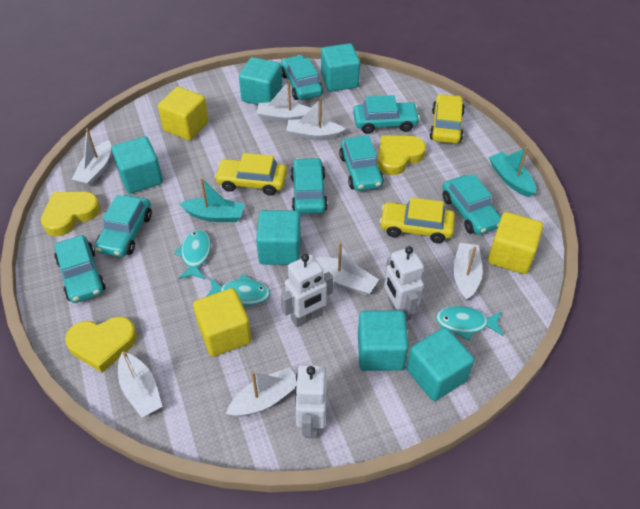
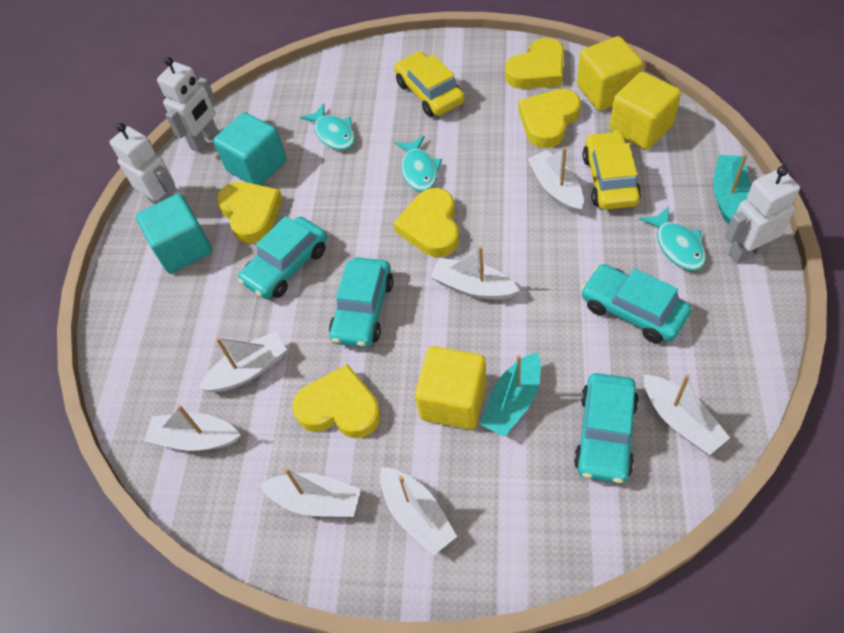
turquoise car: 7 -> 4
turquoise cube: 6 -> 2
yellow car: 3 -> 2
yellow heart: 3 -> 5

